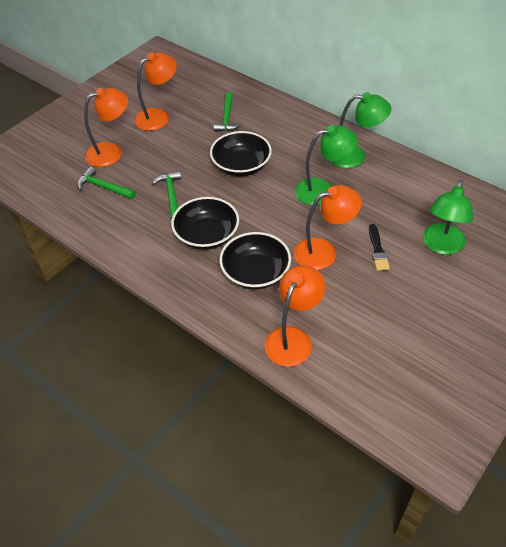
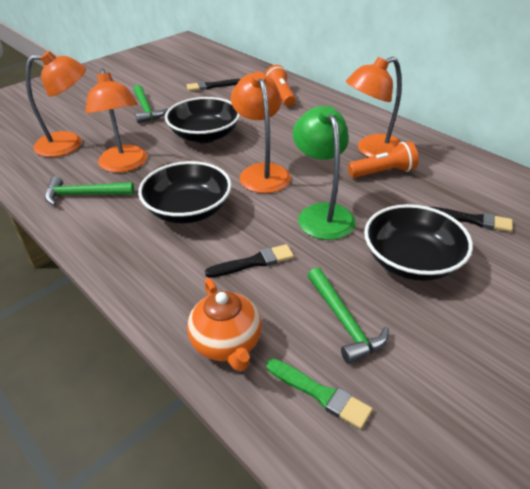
black brush: 1 -> 3
green brush: 0 -> 1
green lamp: 3 -> 1
orange flashlight: 0 -> 2
orange teapot: 0 -> 1

